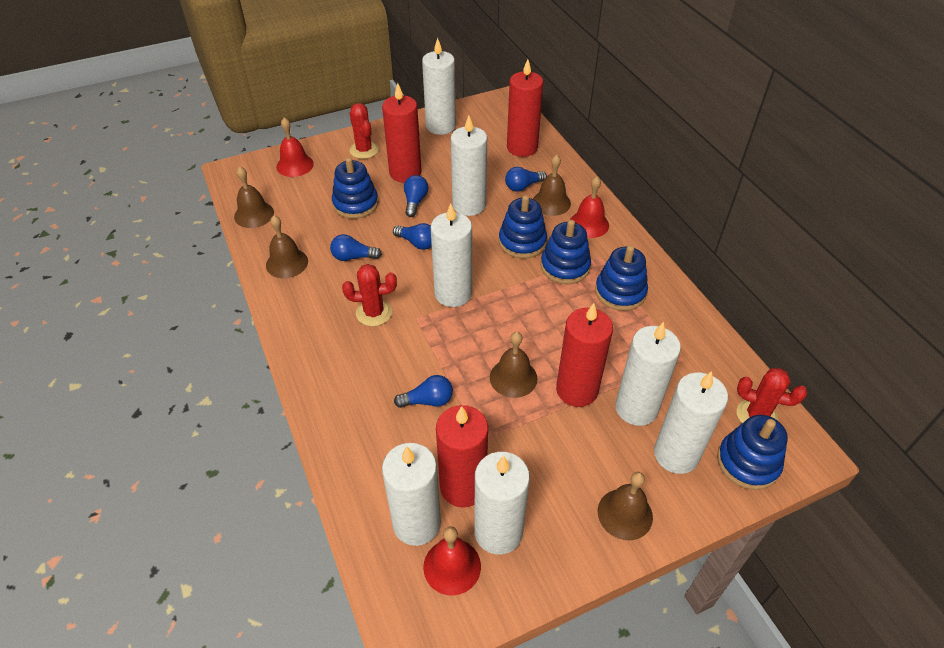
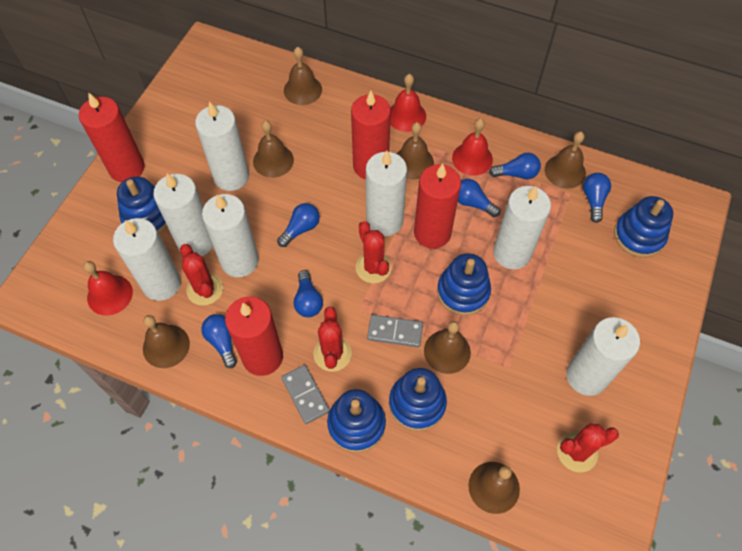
blue light bulb: 5 -> 6
brown bell: 5 -> 7
grey domino: 0 -> 2
red cactus: 3 -> 4

